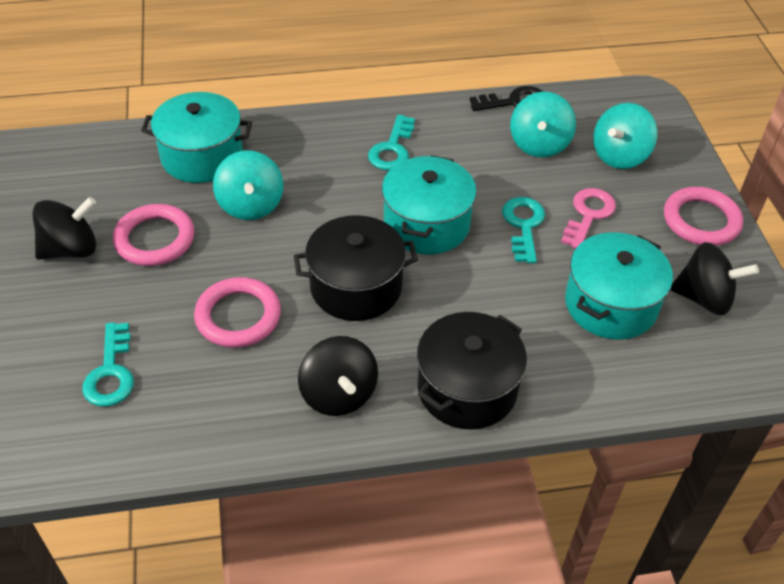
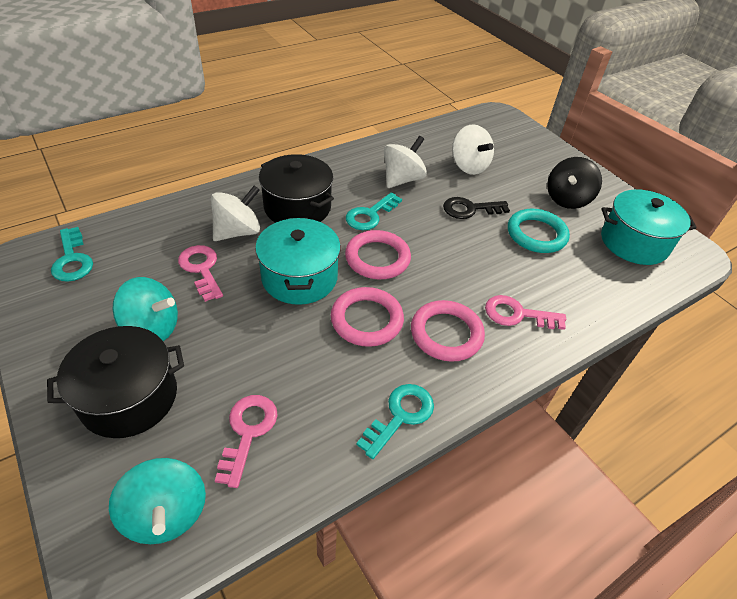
black spinning top: 3 -> 1
pink key: 1 -> 3
turquoise pot: 3 -> 2
turquoise ring: 0 -> 1
turquoise spinning top: 3 -> 2
white spinning top: 0 -> 3

